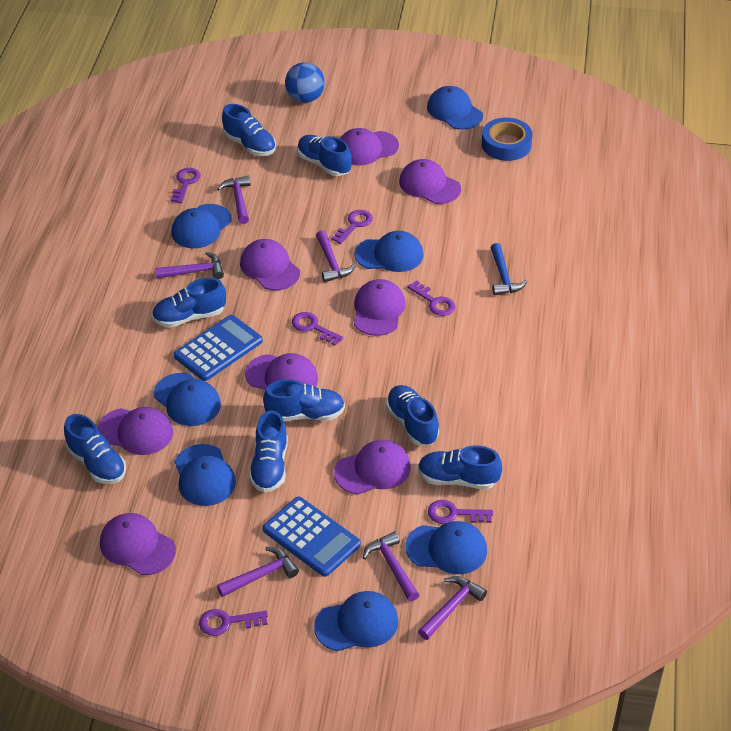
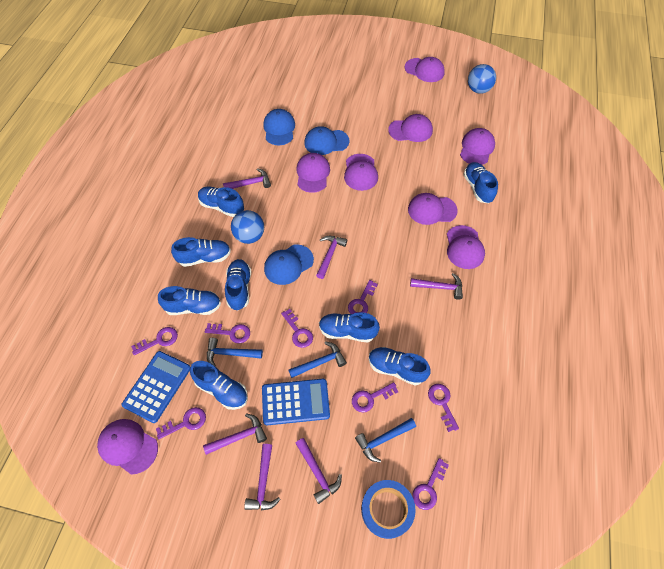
blue ball: 1 -> 2
blue cap: 7 -> 3
blue hammer: 1 -> 3
purple key: 6 -> 8

